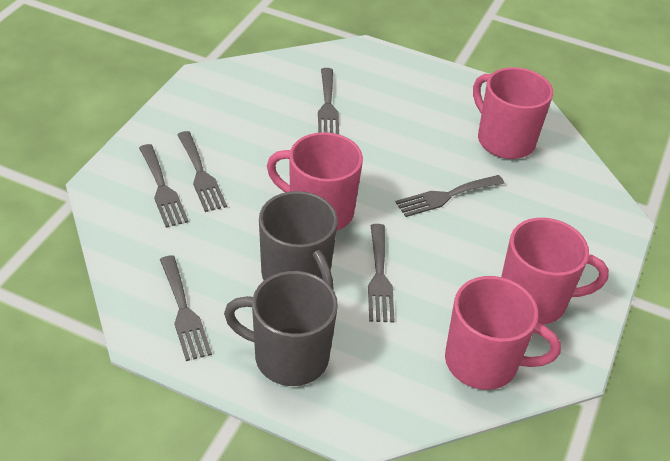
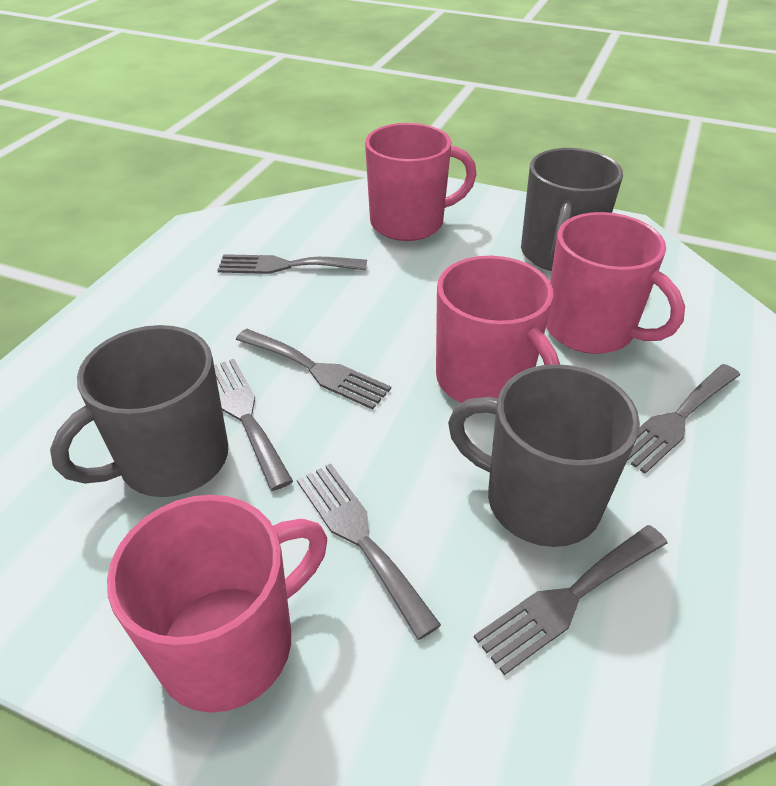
grey mug: 2 -> 3

